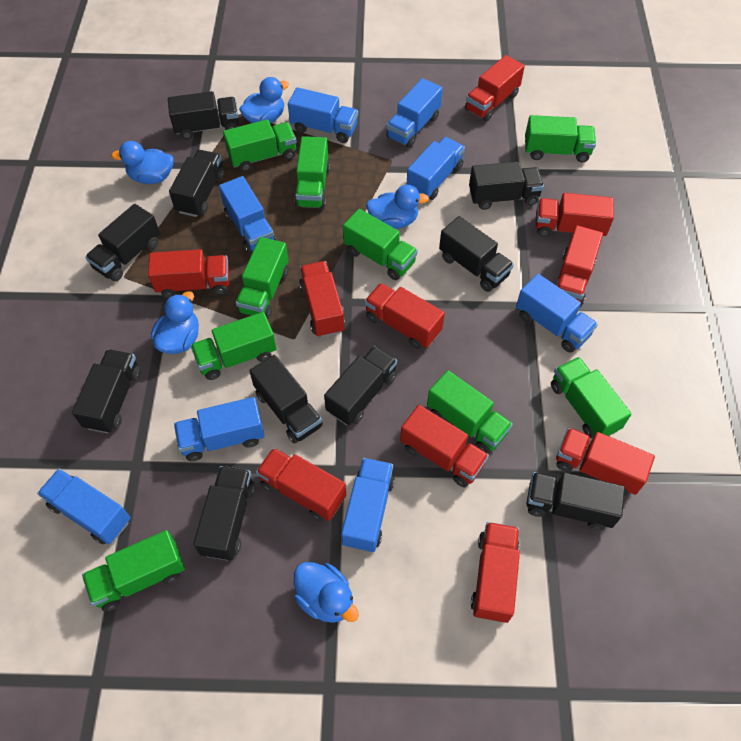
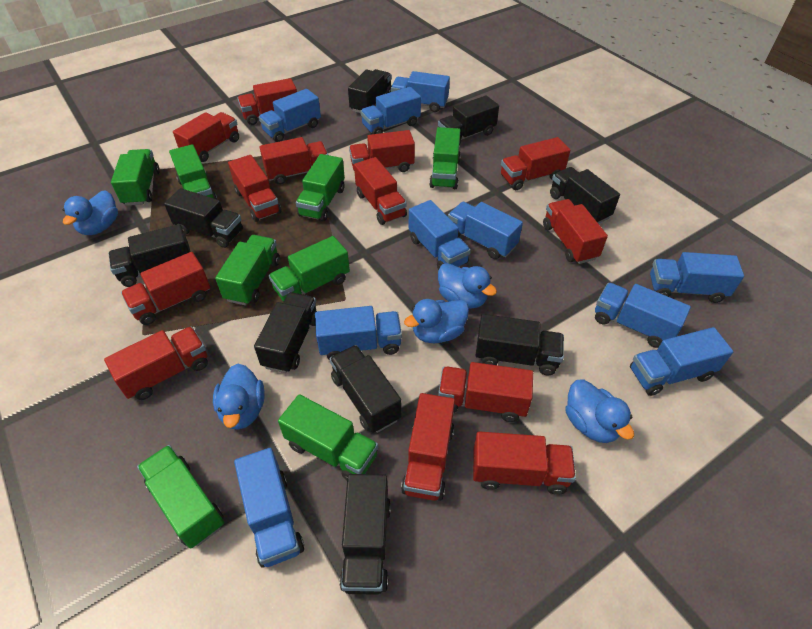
black truck: 10 -> 9
blue truck: 8 -> 10
green truck: 9 -> 8
red truck: 10 -> 13

